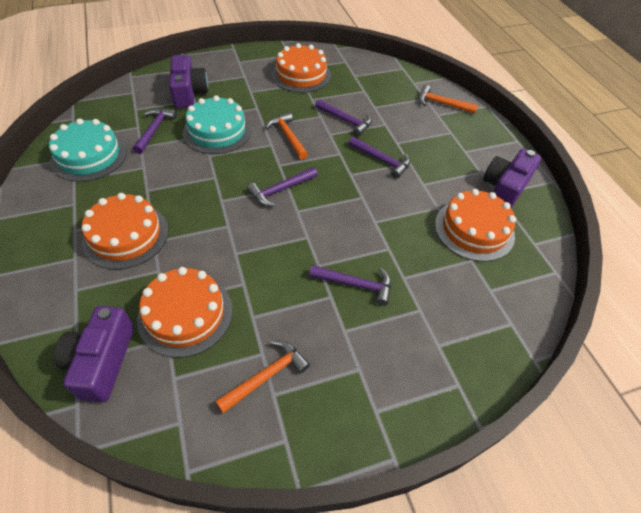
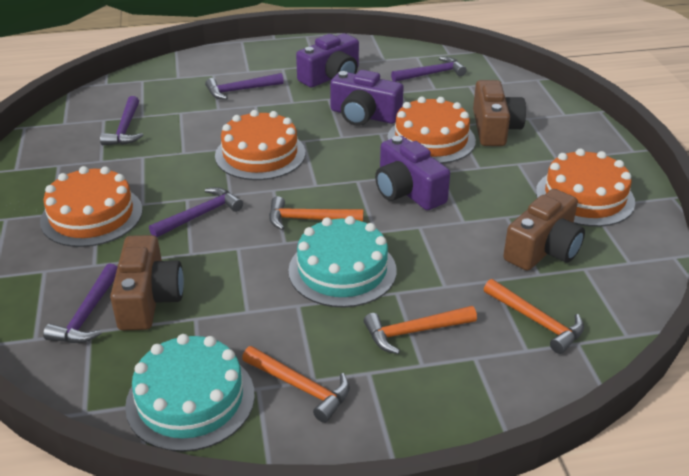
brown camera: 0 -> 3
orange hammer: 3 -> 4

